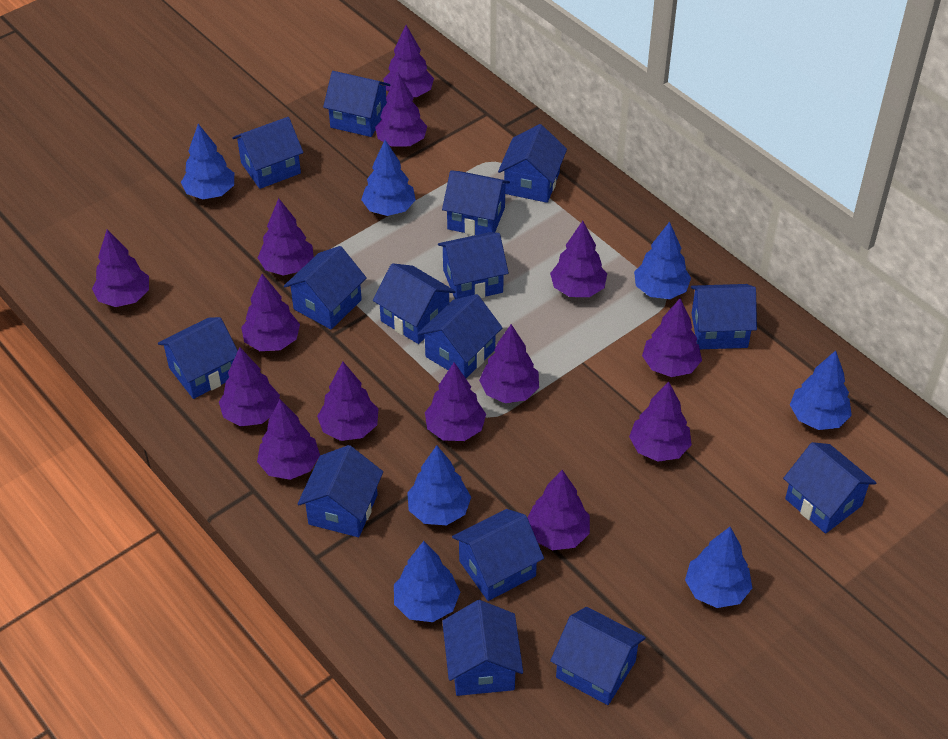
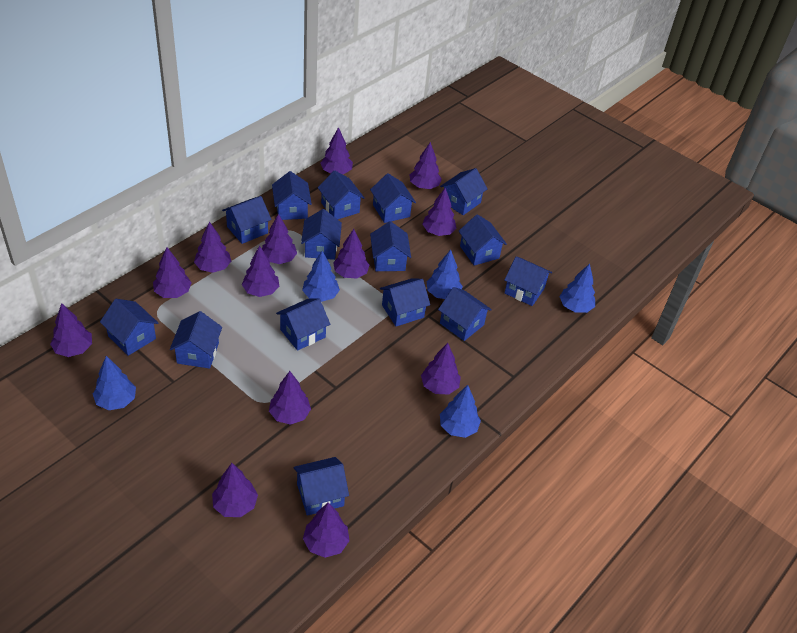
blue tree: 7 -> 5
purple tree: 14 -> 13

